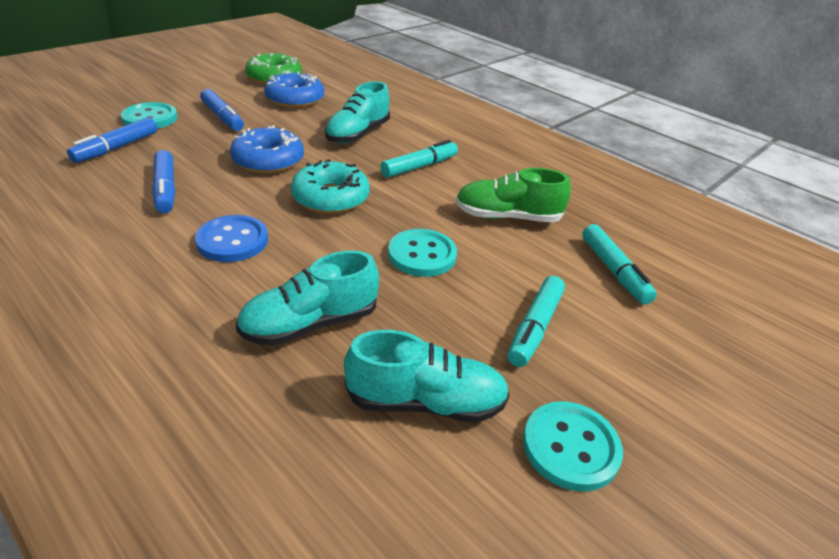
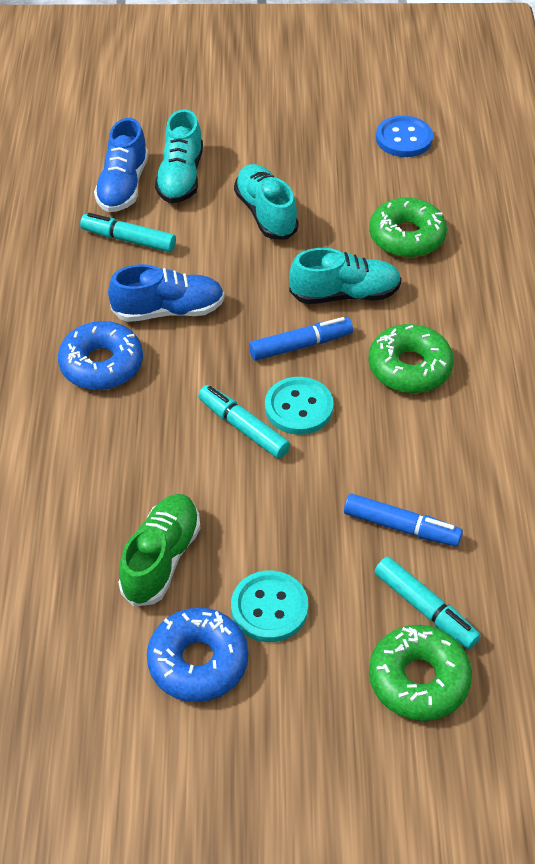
blue marker: 3 -> 2
blue shoe: 0 -> 2
green donut: 1 -> 3
turquoise button: 3 -> 2
turquoise donut: 1 -> 0

